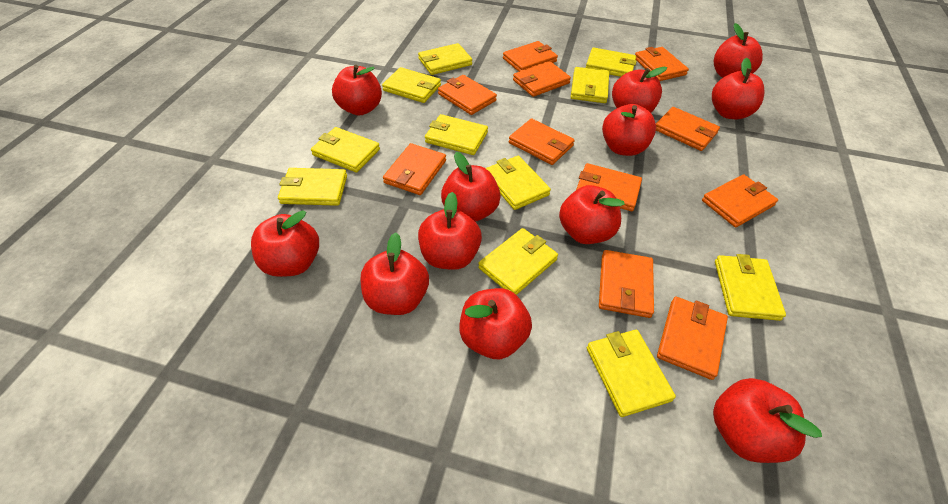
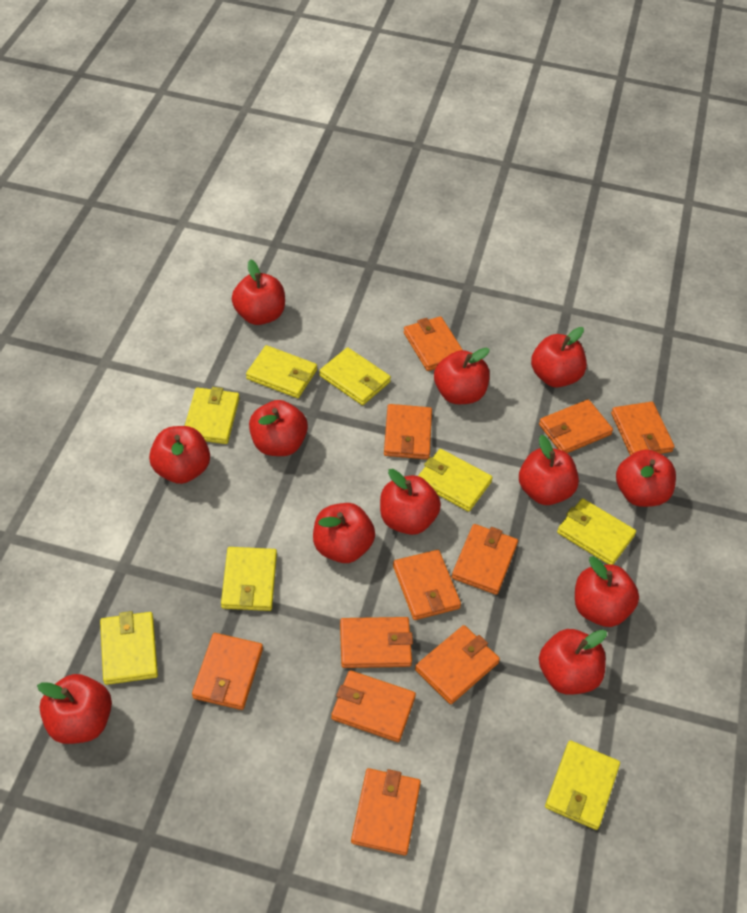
yellow wallet: 11 -> 8

